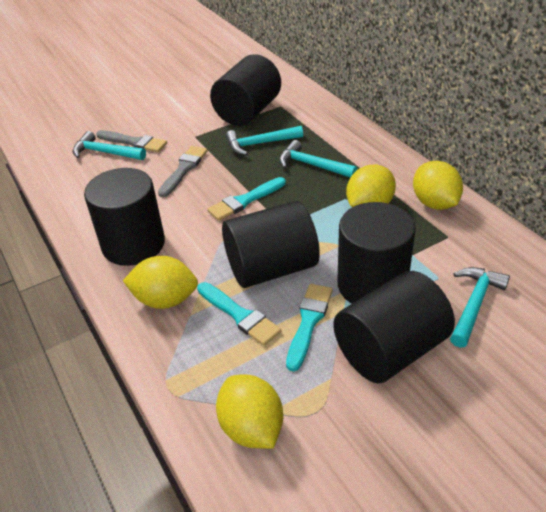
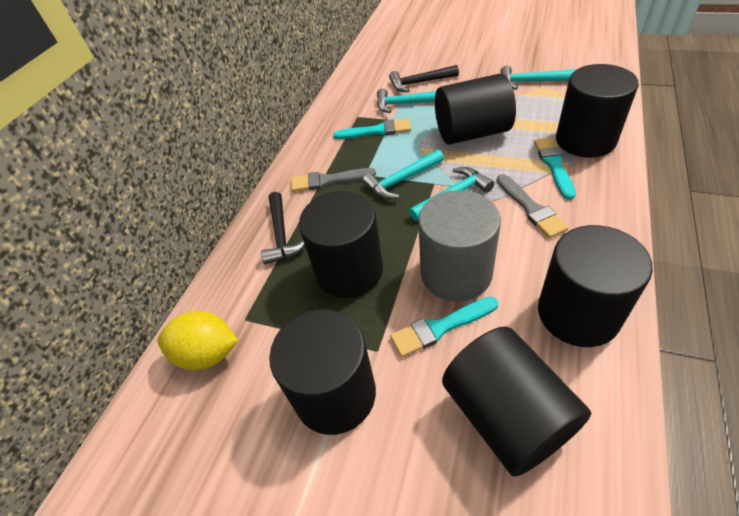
black cylinder: 5 -> 6
black hammer: 0 -> 2
grey cylinder: 0 -> 1
yellow lemon: 4 -> 1

